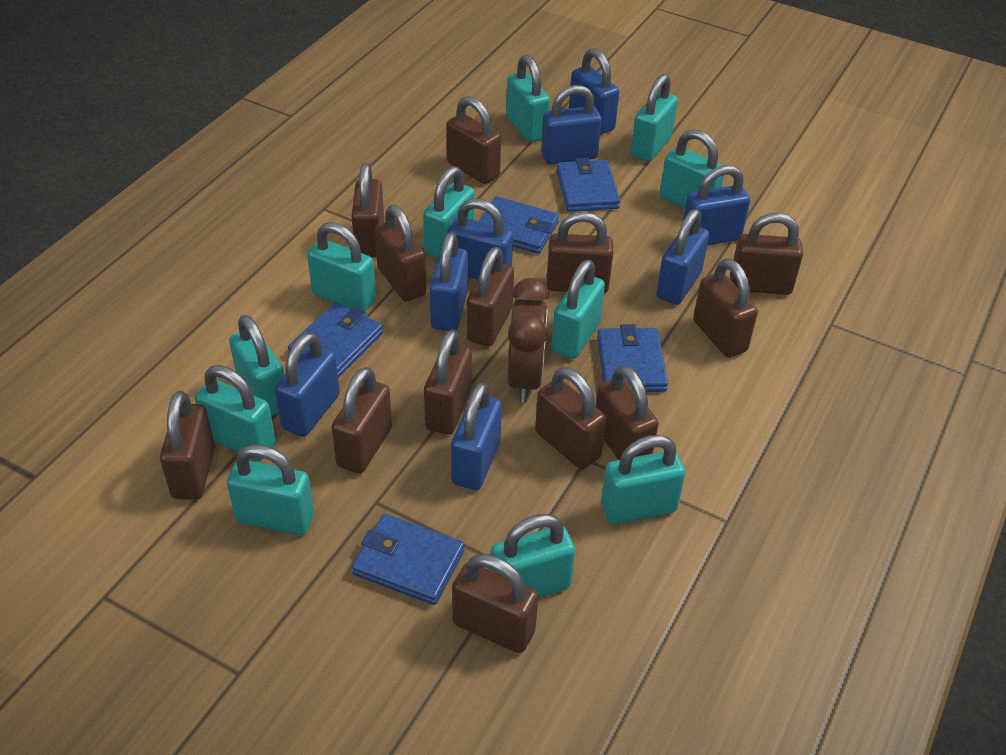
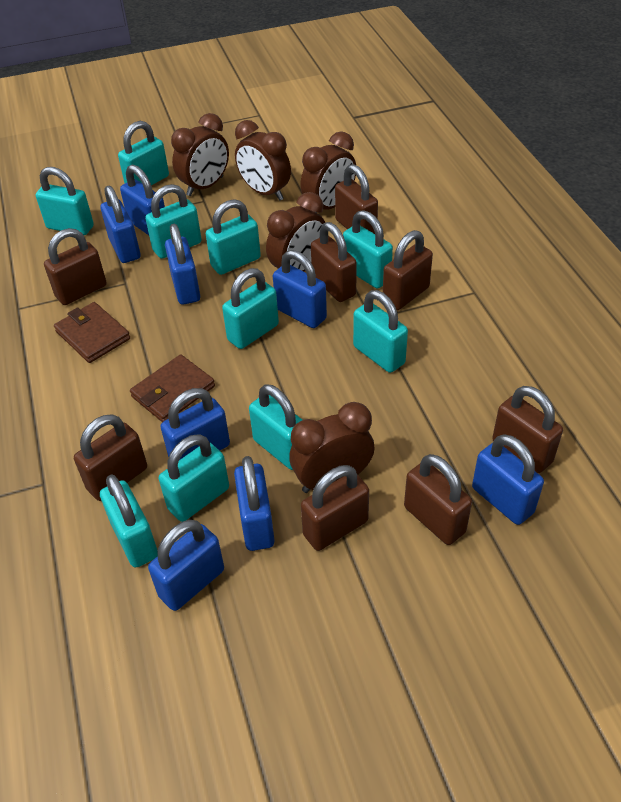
blue wallet: 5 -> 0
brown clock: 1 -> 5
brown padlock: 13 -> 8
brown wallet: 0 -> 2
turquoise padlock: 11 -> 10

